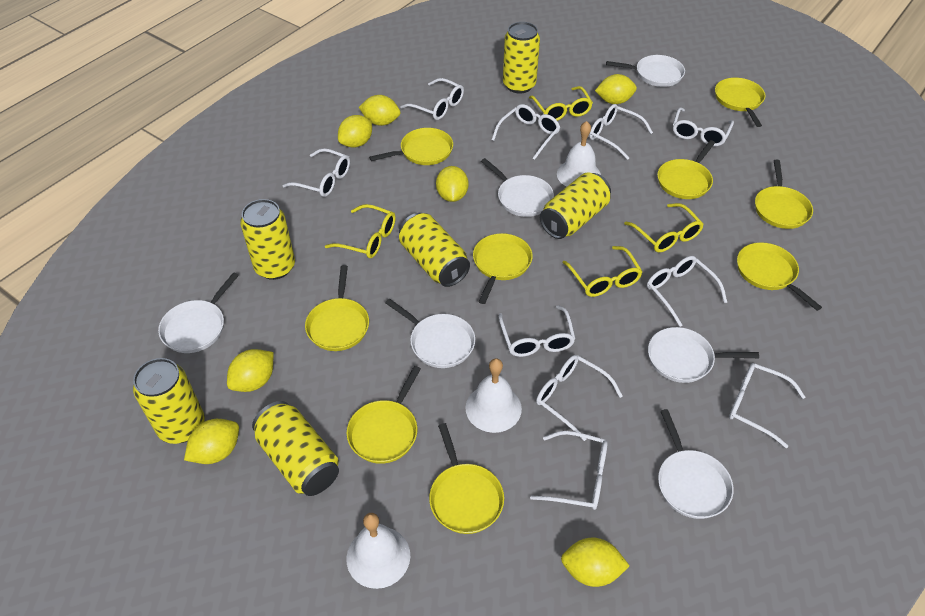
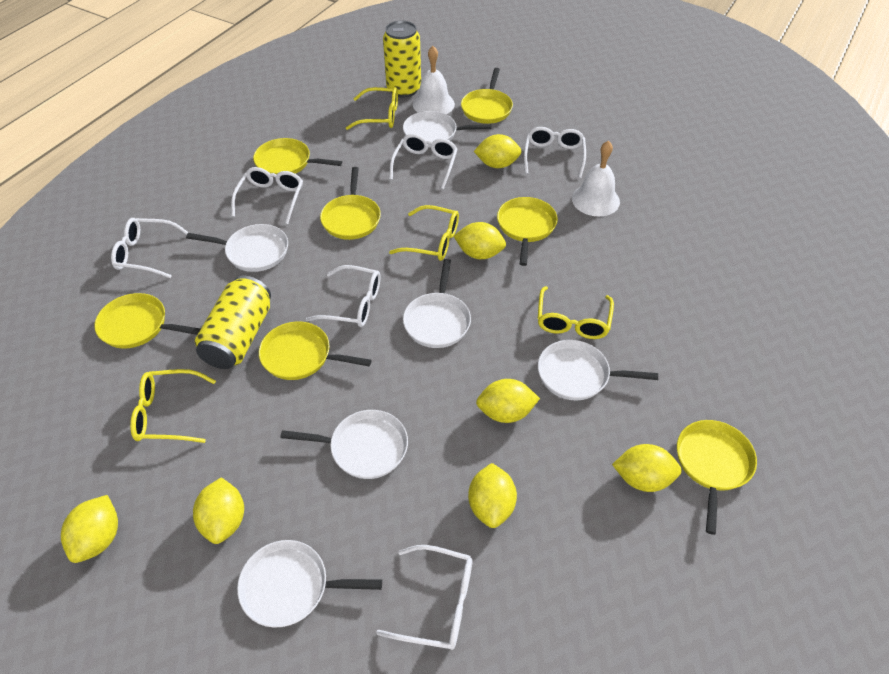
white bell: 3 -> 2
white glasses: 10 -> 6
yellow can: 6 -> 2
yellow pan: 9 -> 7

